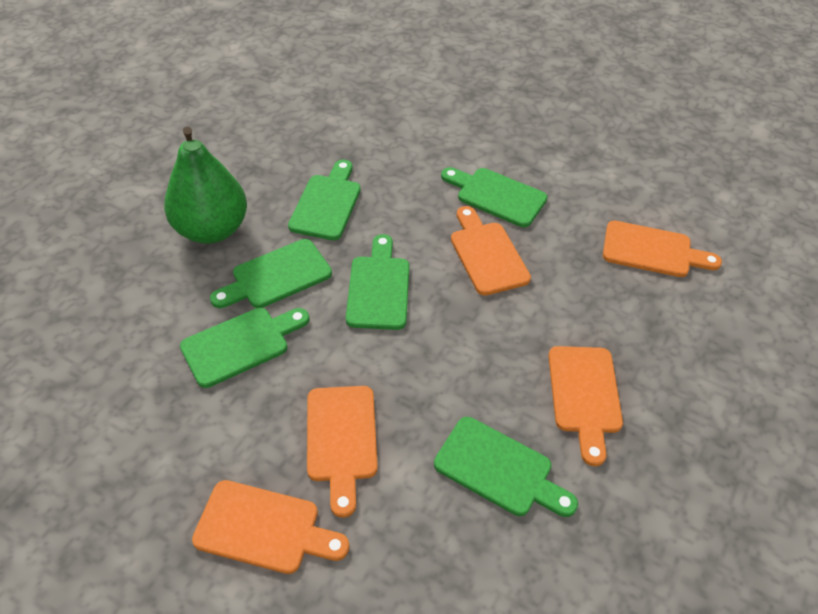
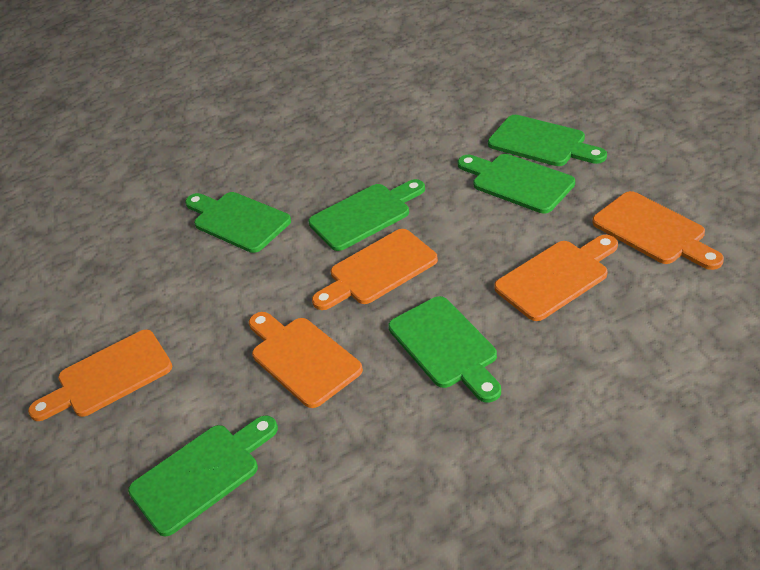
green pear: 1 -> 0

